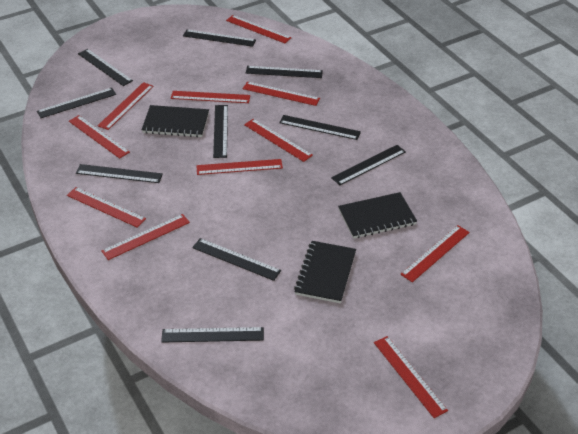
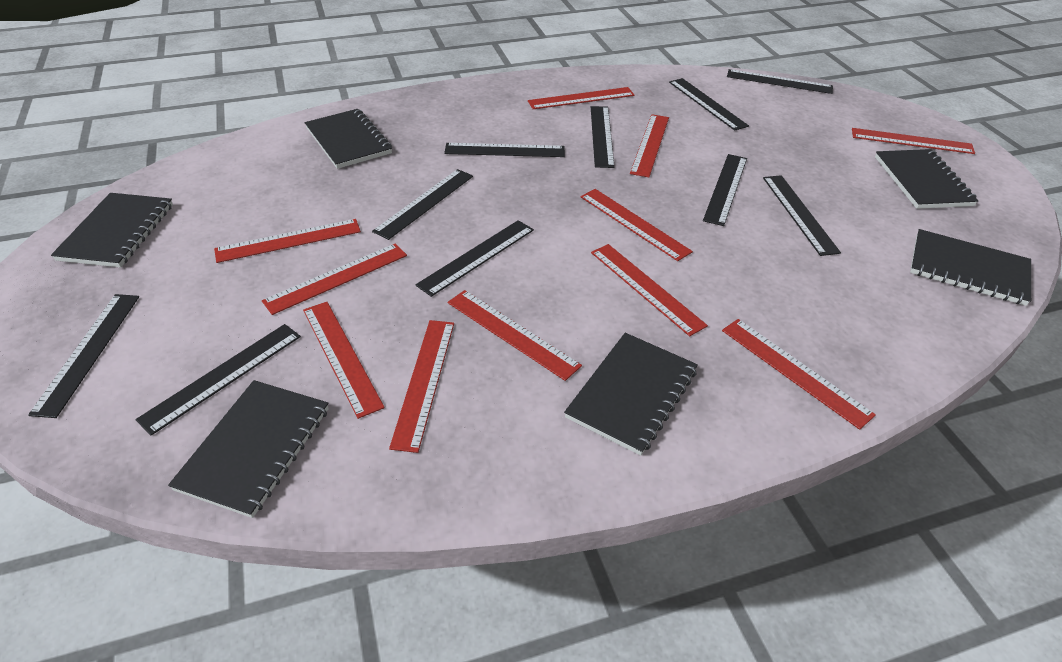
black notebook: 3 -> 6

